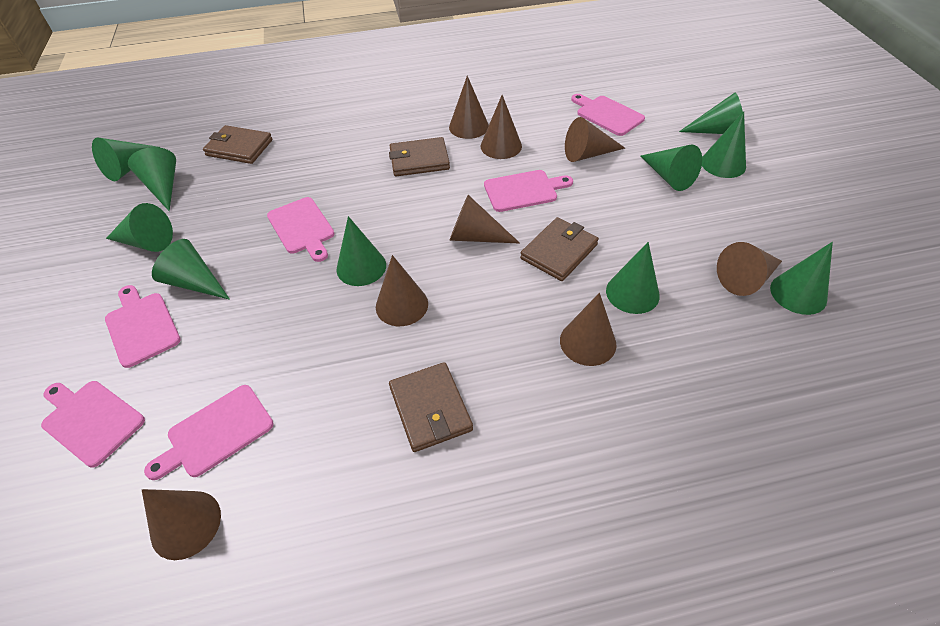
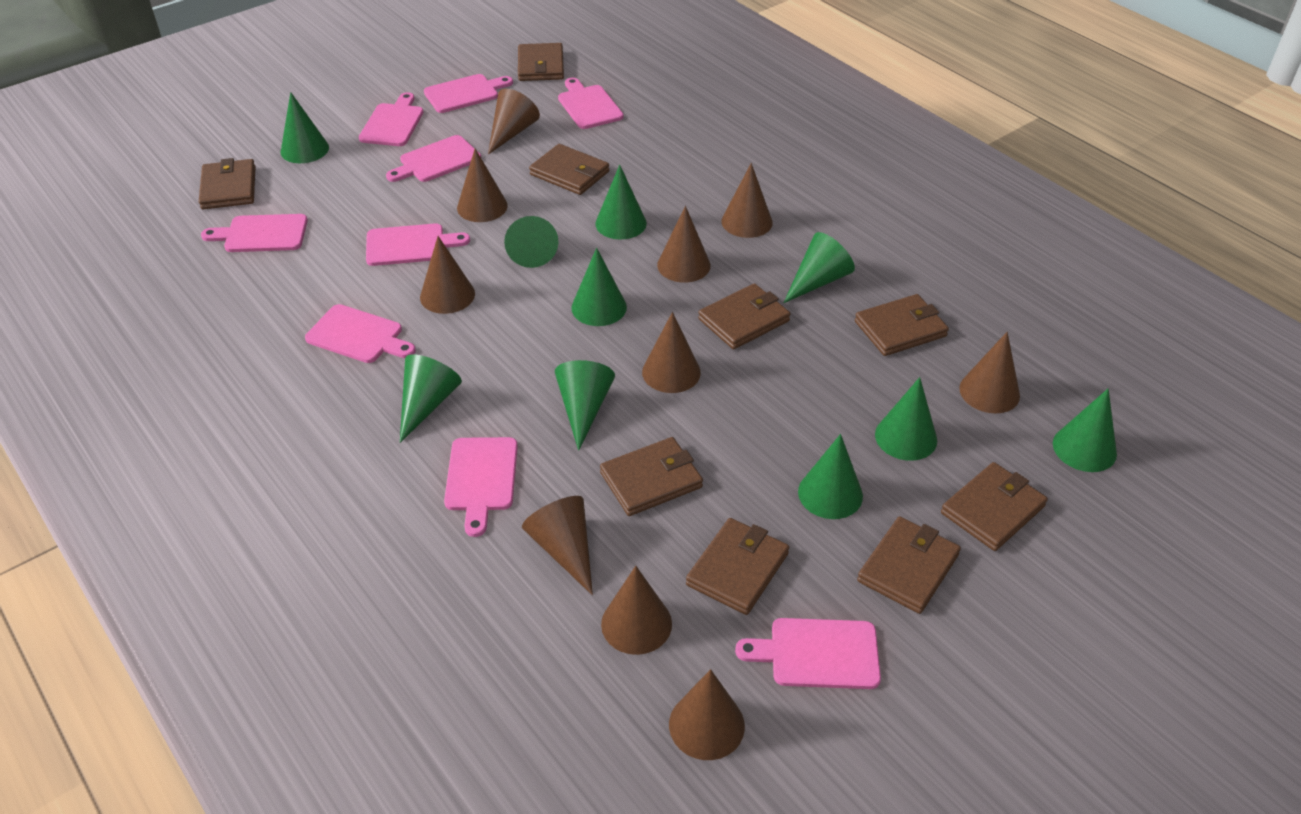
brown cone: 8 -> 10
brown wallet: 4 -> 9
pink cutting board: 6 -> 9

